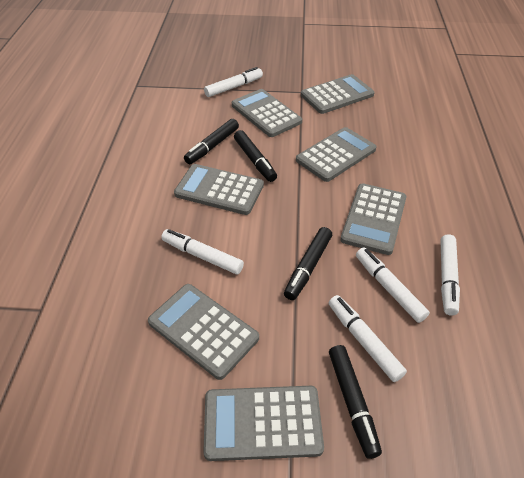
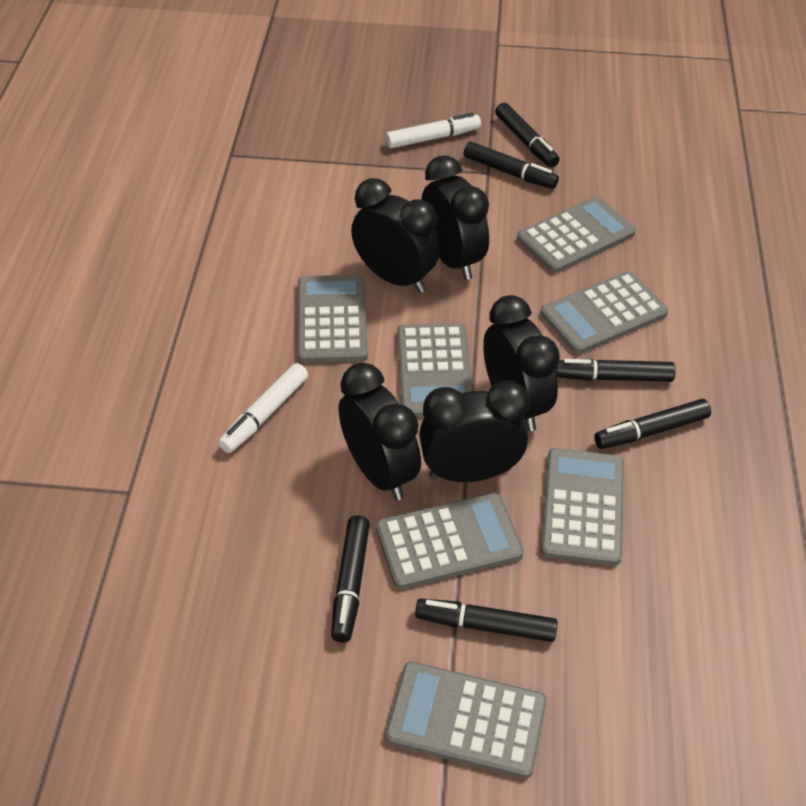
black clock: 0 -> 5
black marker: 4 -> 6
white marker: 5 -> 2

